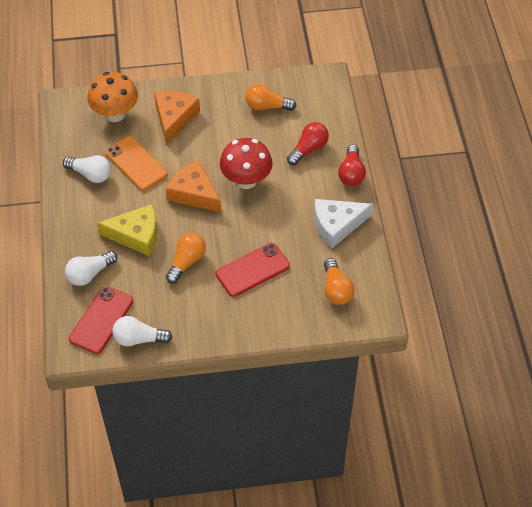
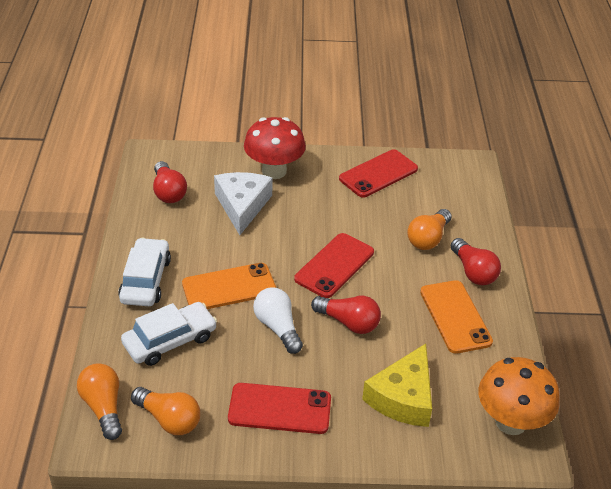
orange cheese: 2 -> 0
orange phone: 1 -> 2
red light bulb: 2 -> 3
red phone: 2 -> 3
white car: 0 -> 2
white light bulb: 3 -> 1

